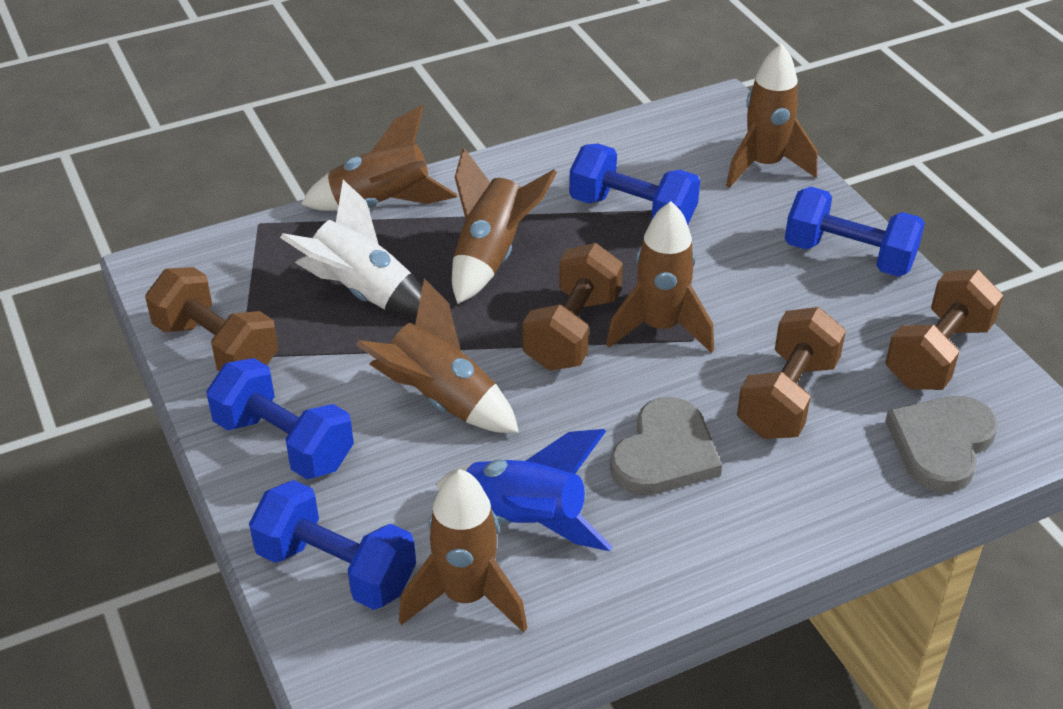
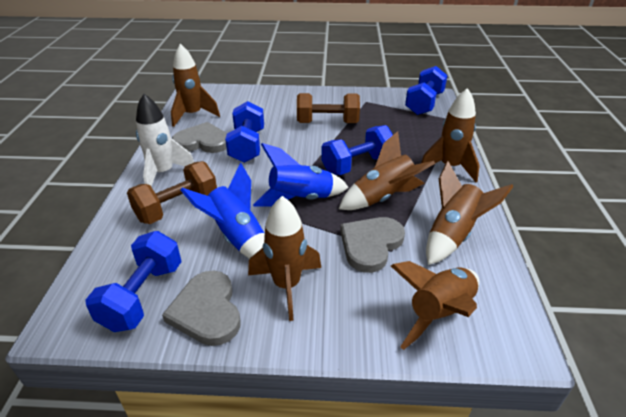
blue rocket: 1 -> 2
brown dumbbell: 4 -> 2
grey heart: 2 -> 3

